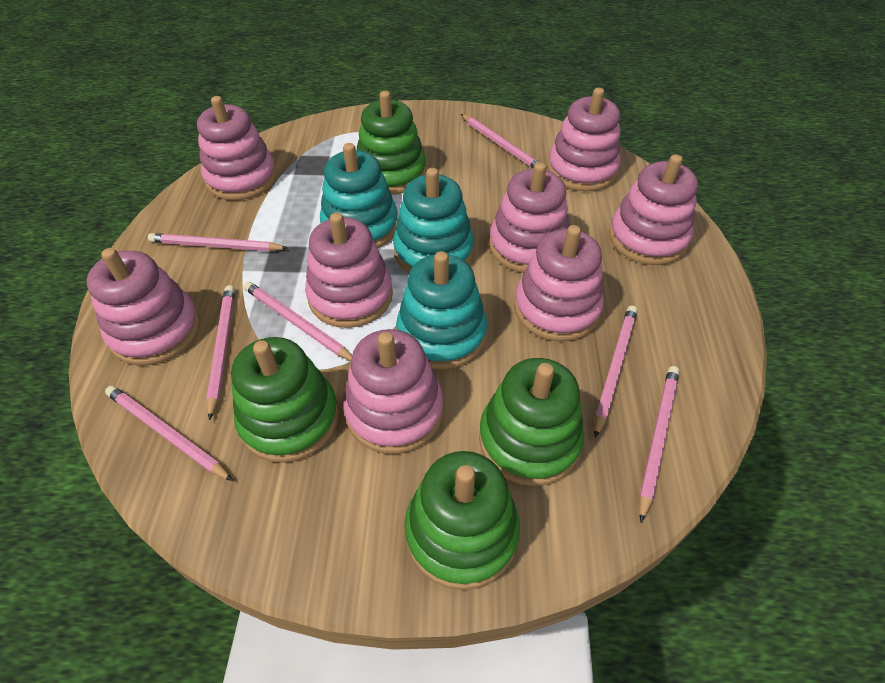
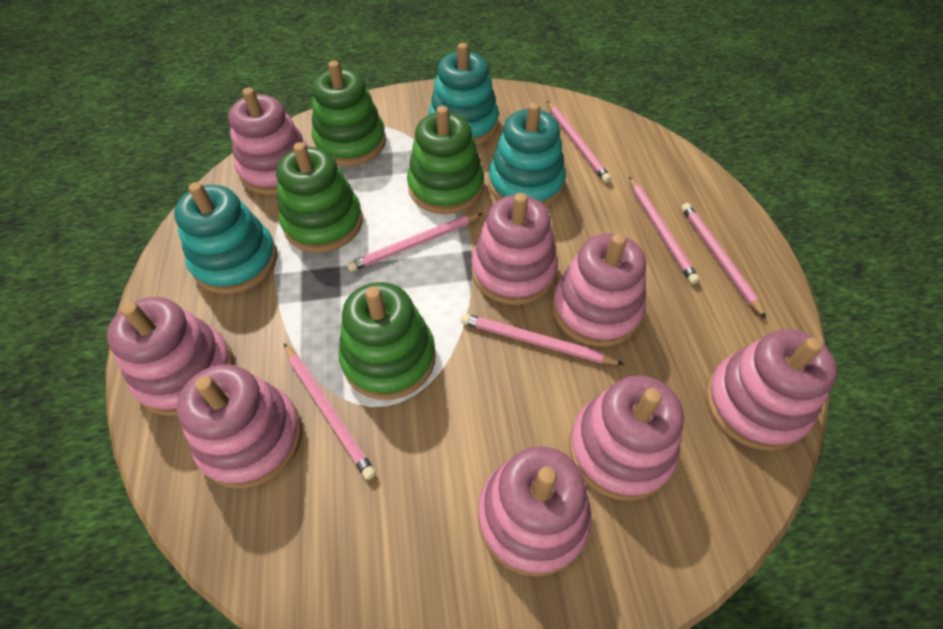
pink pencil: 7 -> 6

